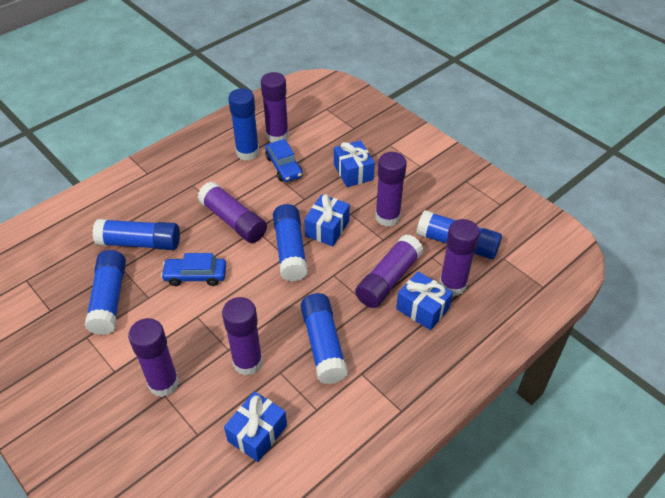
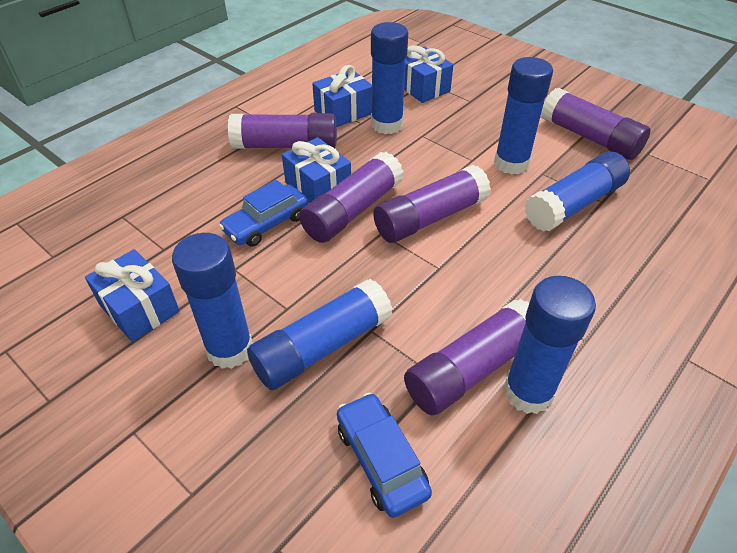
purple glue stick: 7 -> 5

